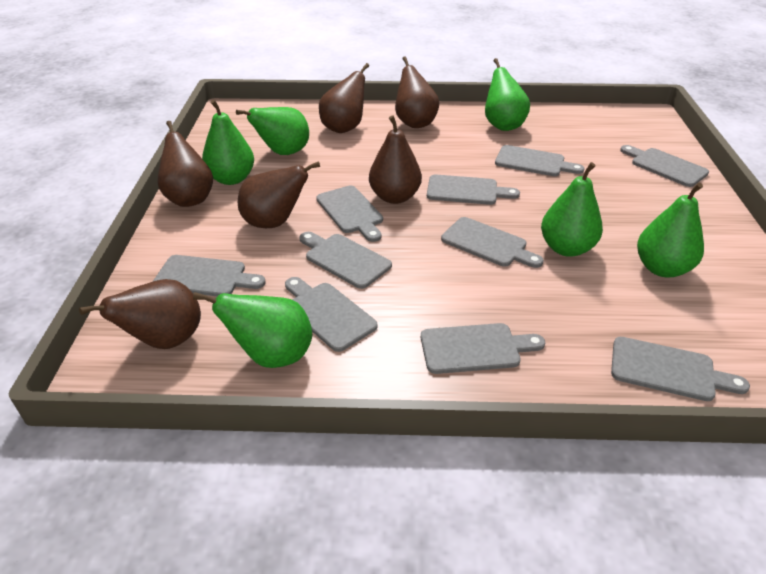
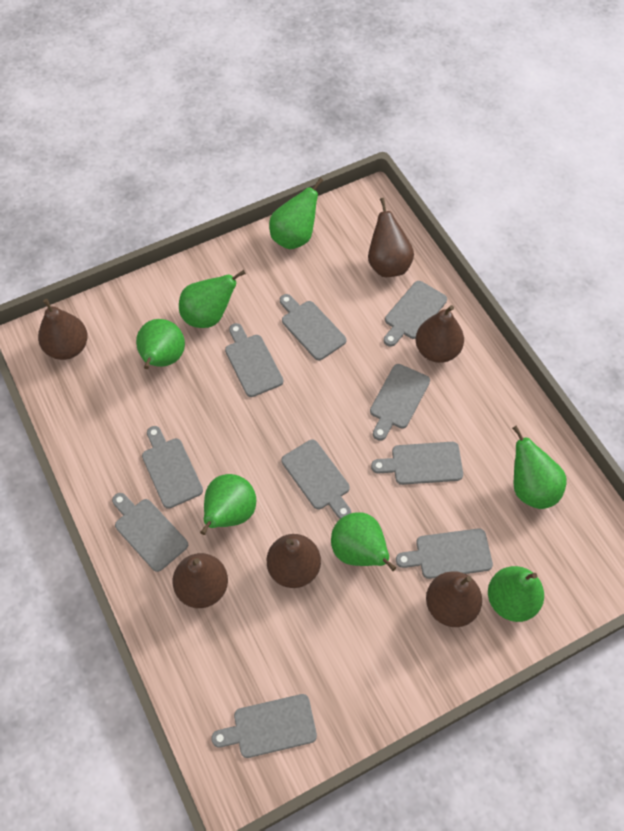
green pear: 6 -> 7

